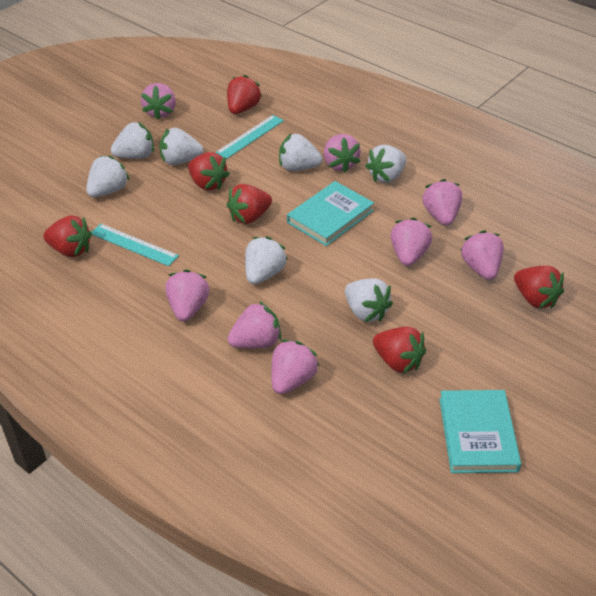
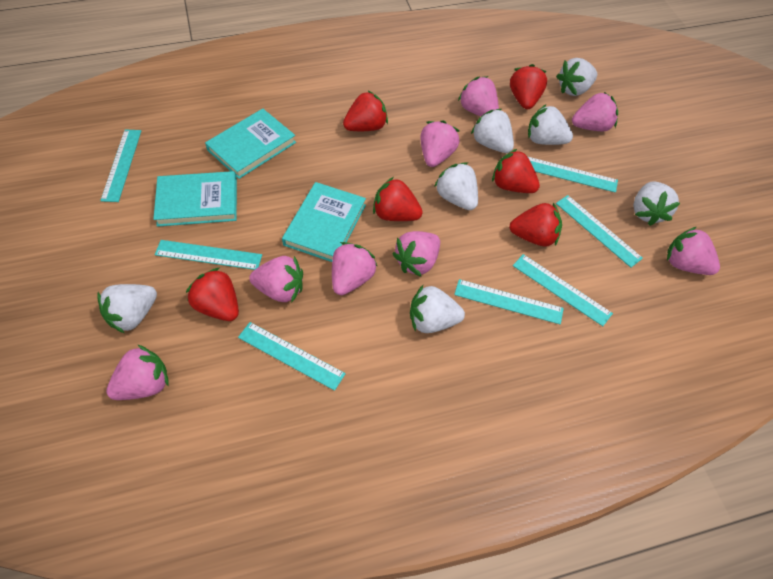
turquoise book: 2 -> 3
turquoise ruler: 2 -> 7

